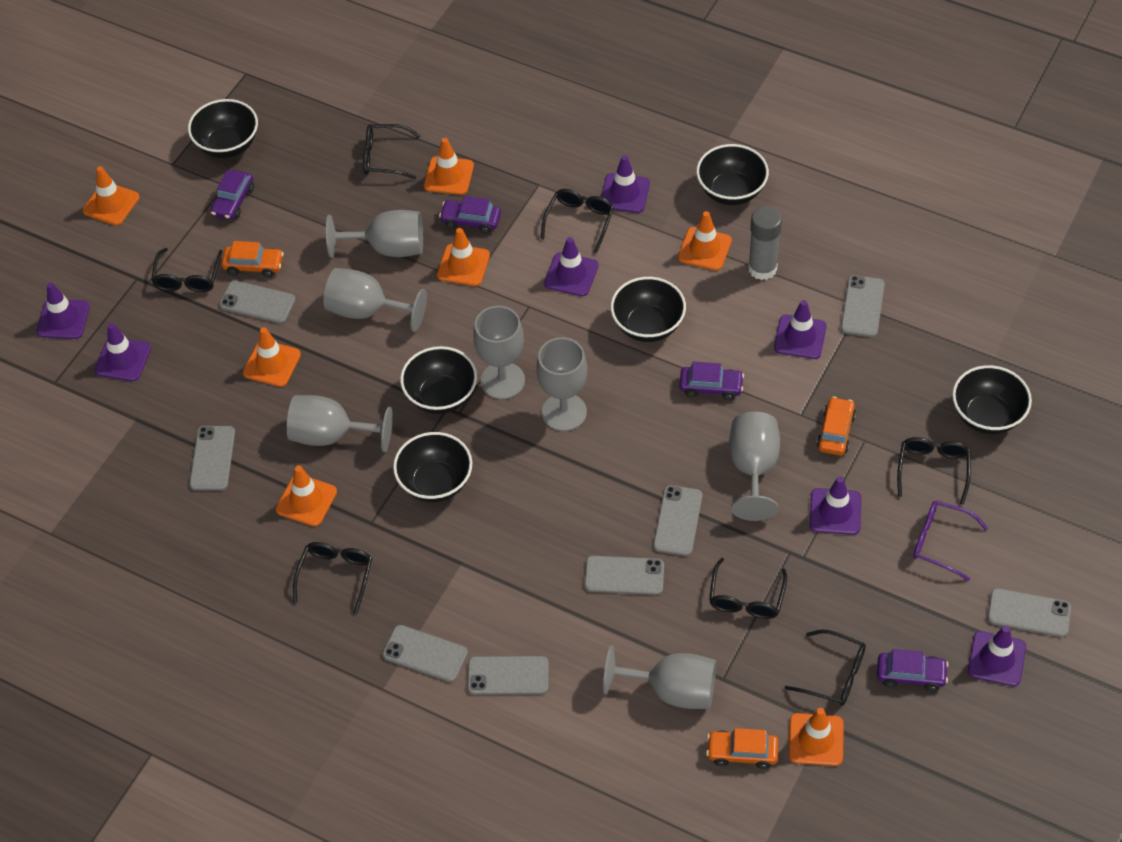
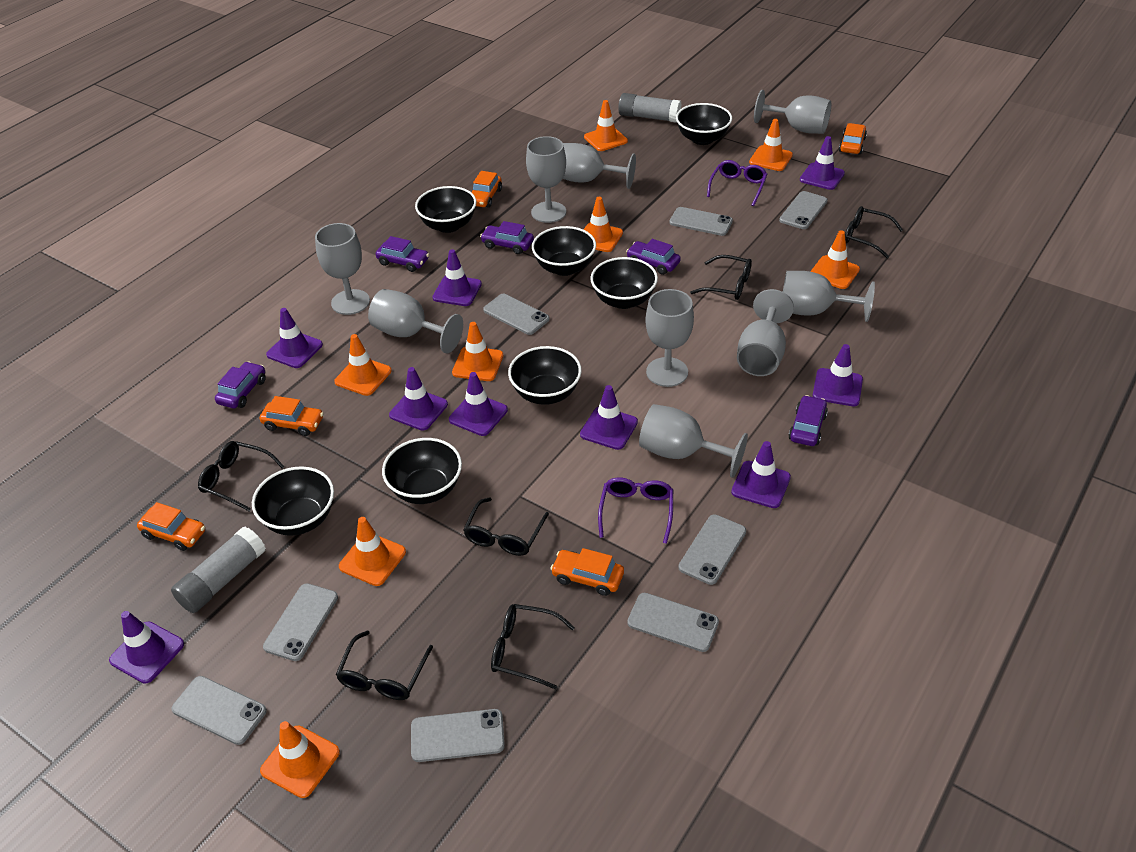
black bowl: 6 -> 7
black glasses: 7 -> 6
grey glue stick: 1 -> 2
grey goblet: 7 -> 9
orange car: 3 -> 5
orange traffic cone: 7 -> 8
purple car: 4 -> 5
purple glasses: 1 -> 2
purple traffic cone: 7 -> 9

